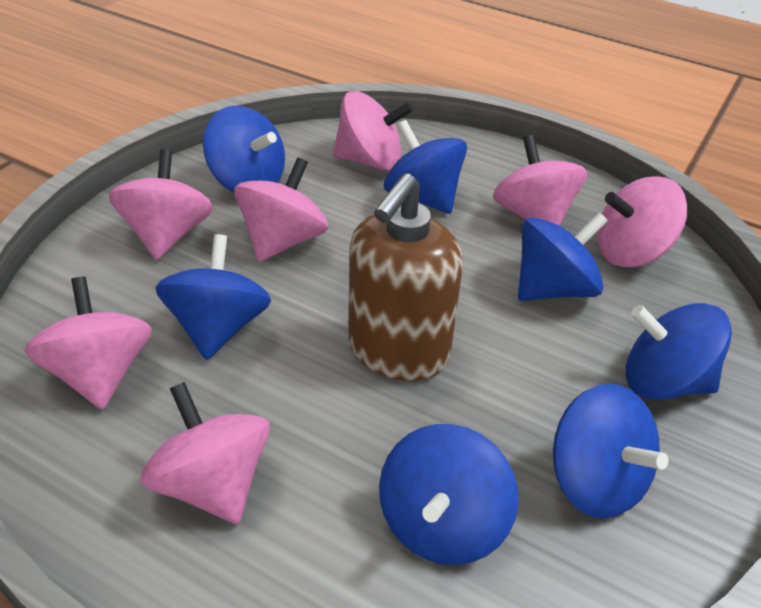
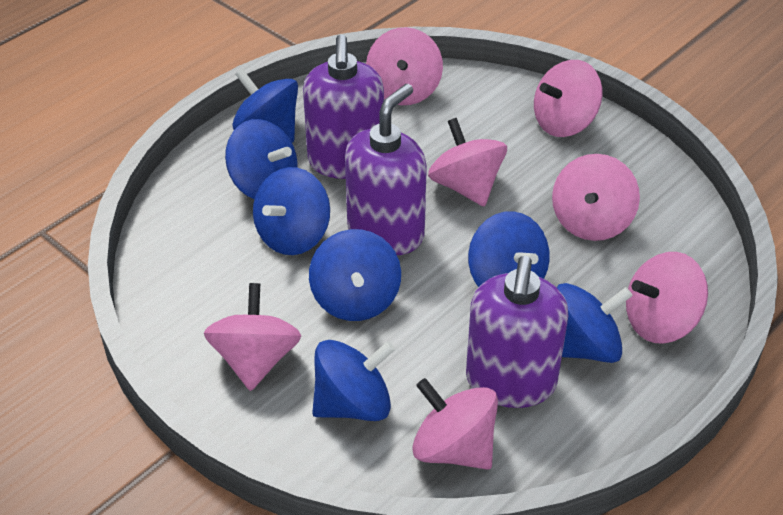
brown soap dispenser: 1 -> 0
purple soap dispenser: 0 -> 3

